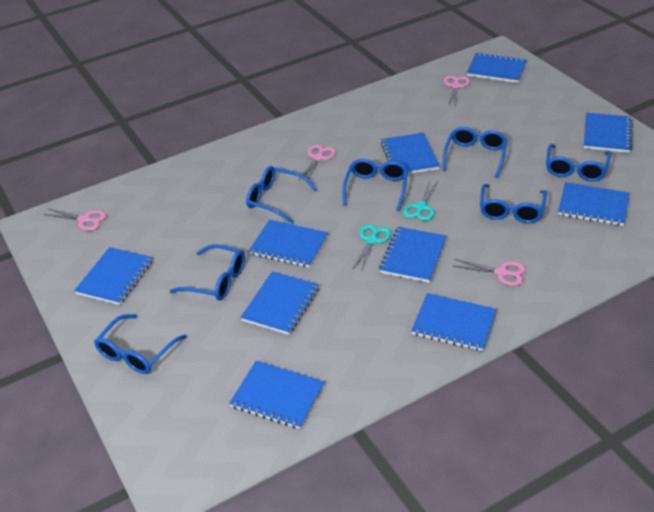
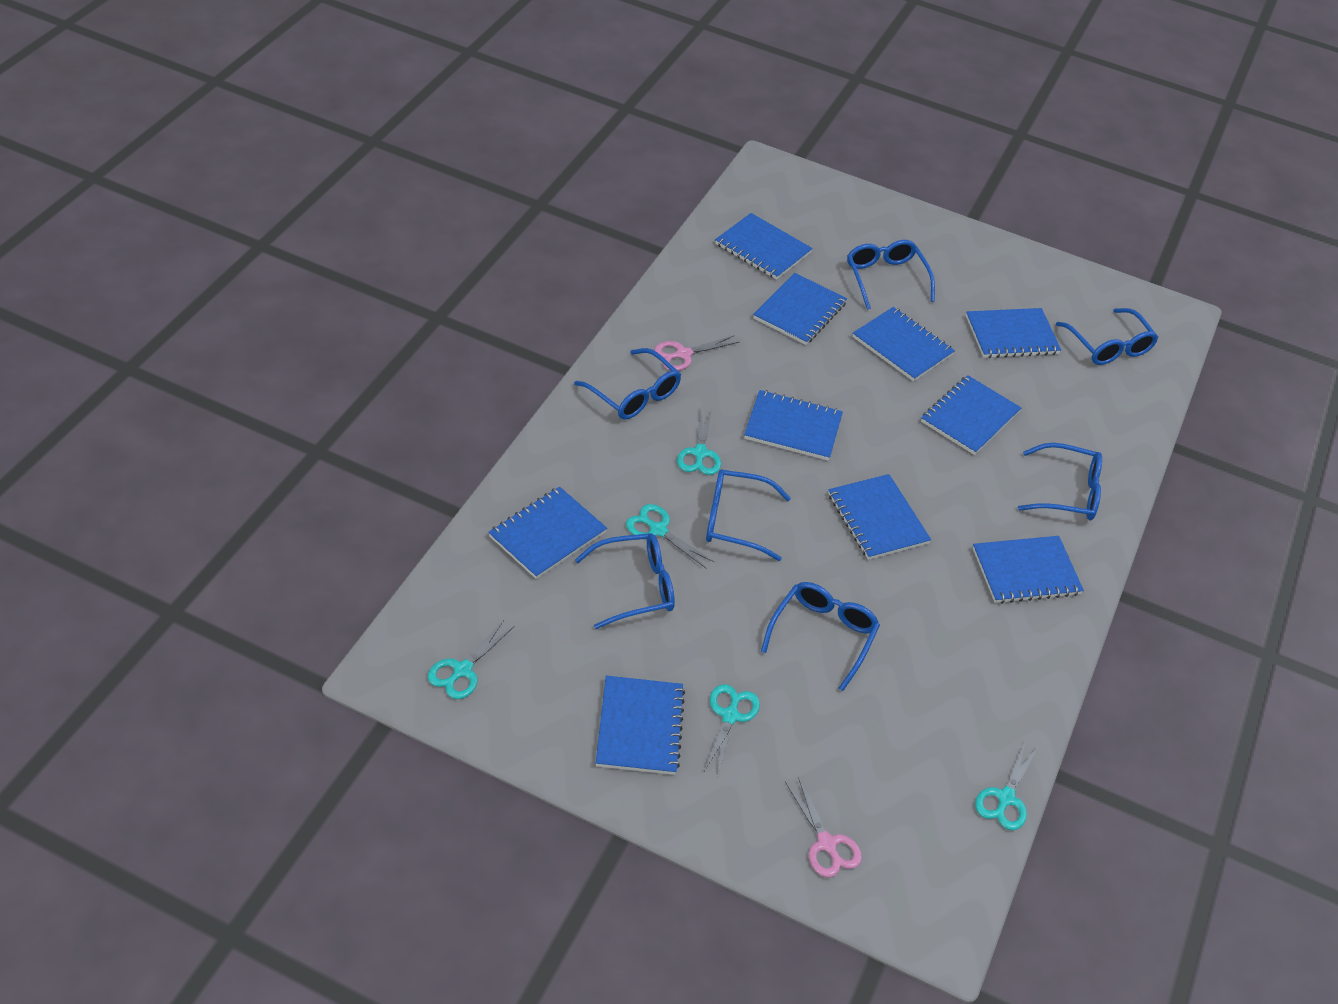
pink scissors: 4 -> 2
turquoise scissors: 2 -> 5

